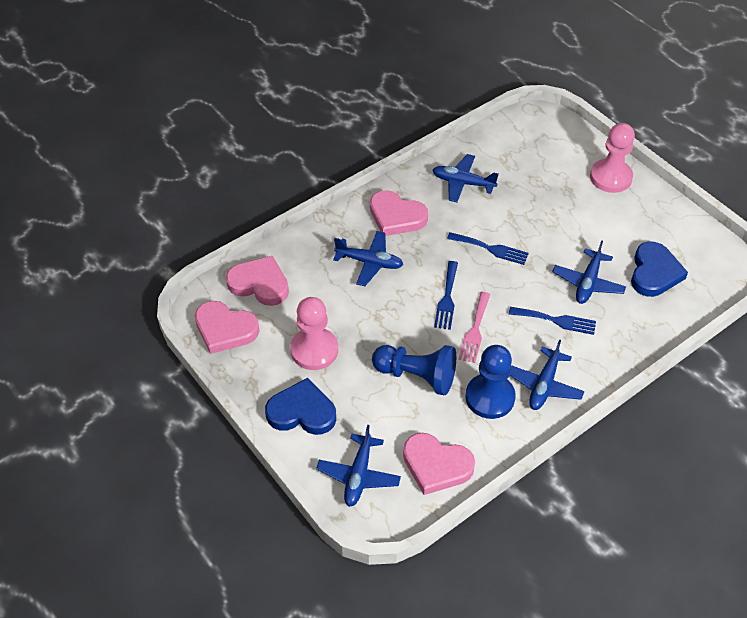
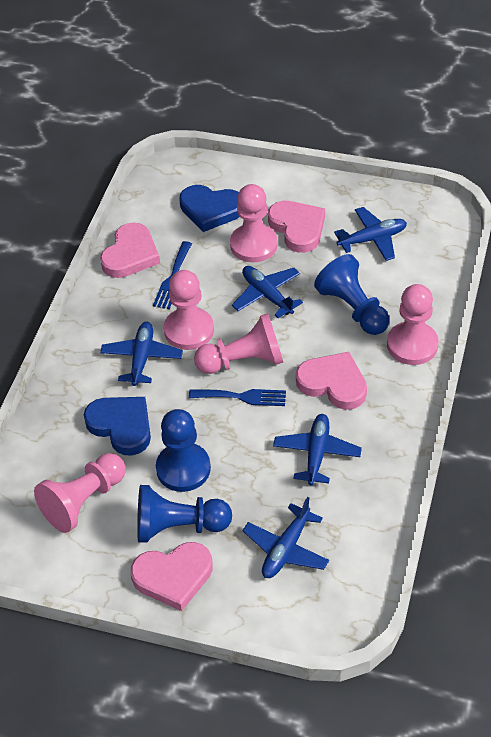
blue fork: 3 -> 2
blue pawn: 2 -> 3
pink fork: 1 -> 0
pink pawn: 2 -> 5

